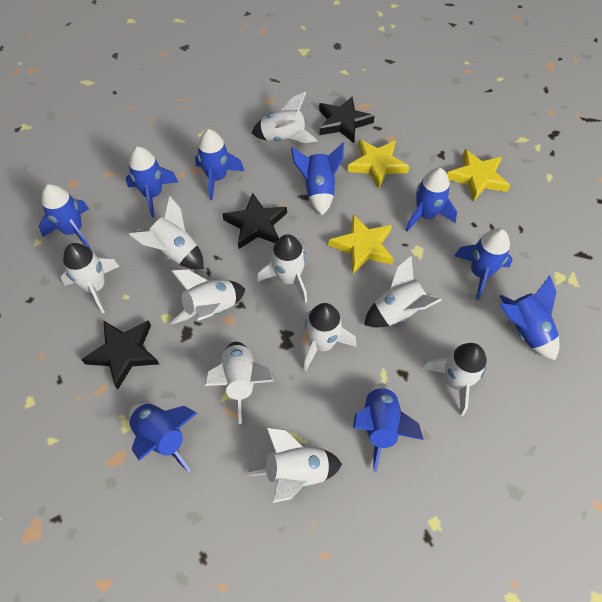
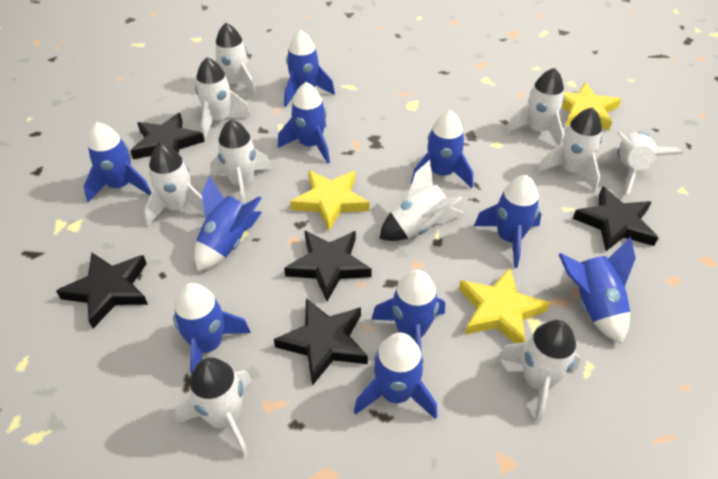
black star: 3 -> 5
blue rocket: 9 -> 10

